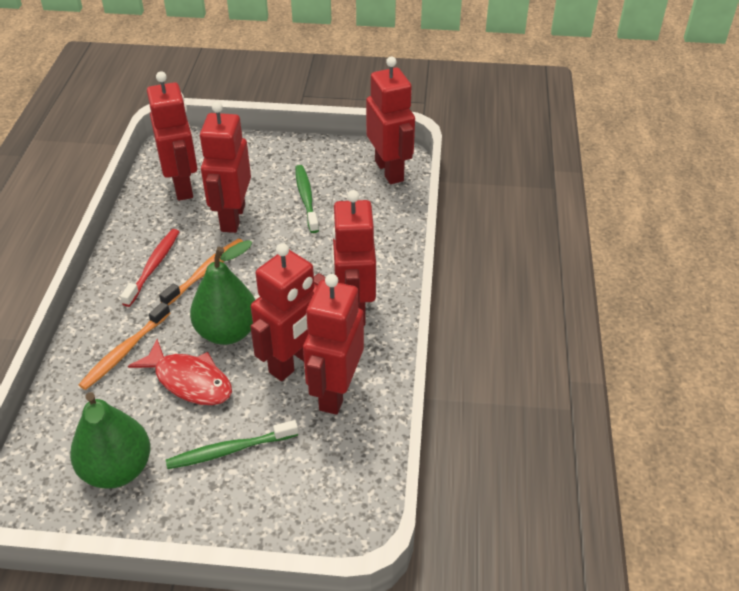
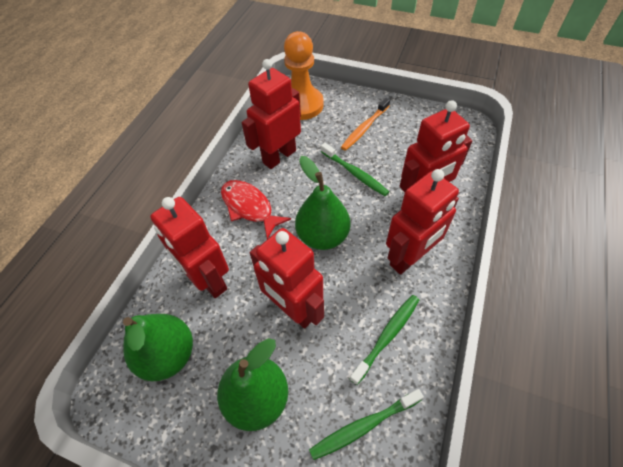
green pear: 2 -> 3
green toothbrush: 2 -> 3
orange pawn: 0 -> 1
orange toothbrush: 2 -> 1
red robot: 6 -> 5
red toothbrush: 1 -> 0

